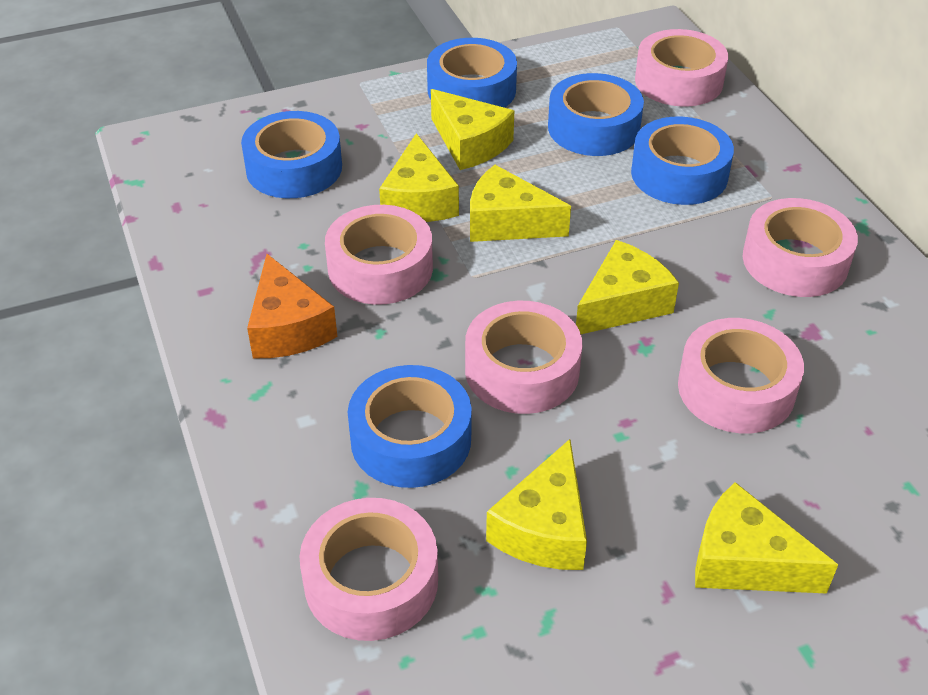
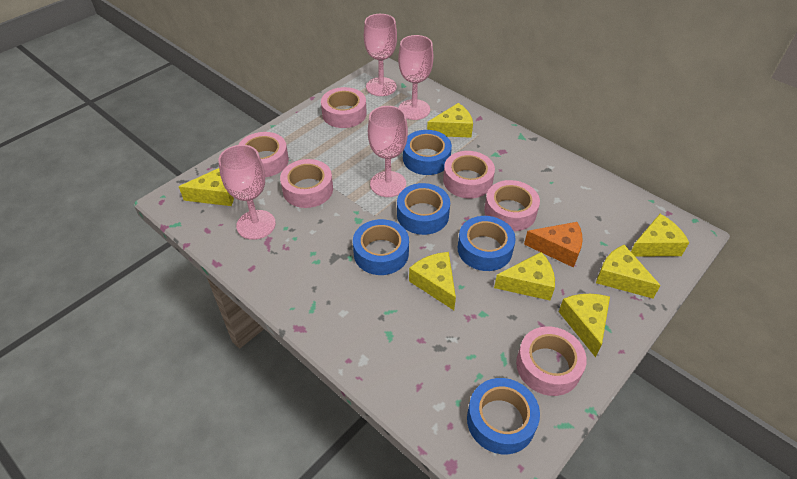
pink goblet: 0 -> 4
yellow cheese: 6 -> 7

